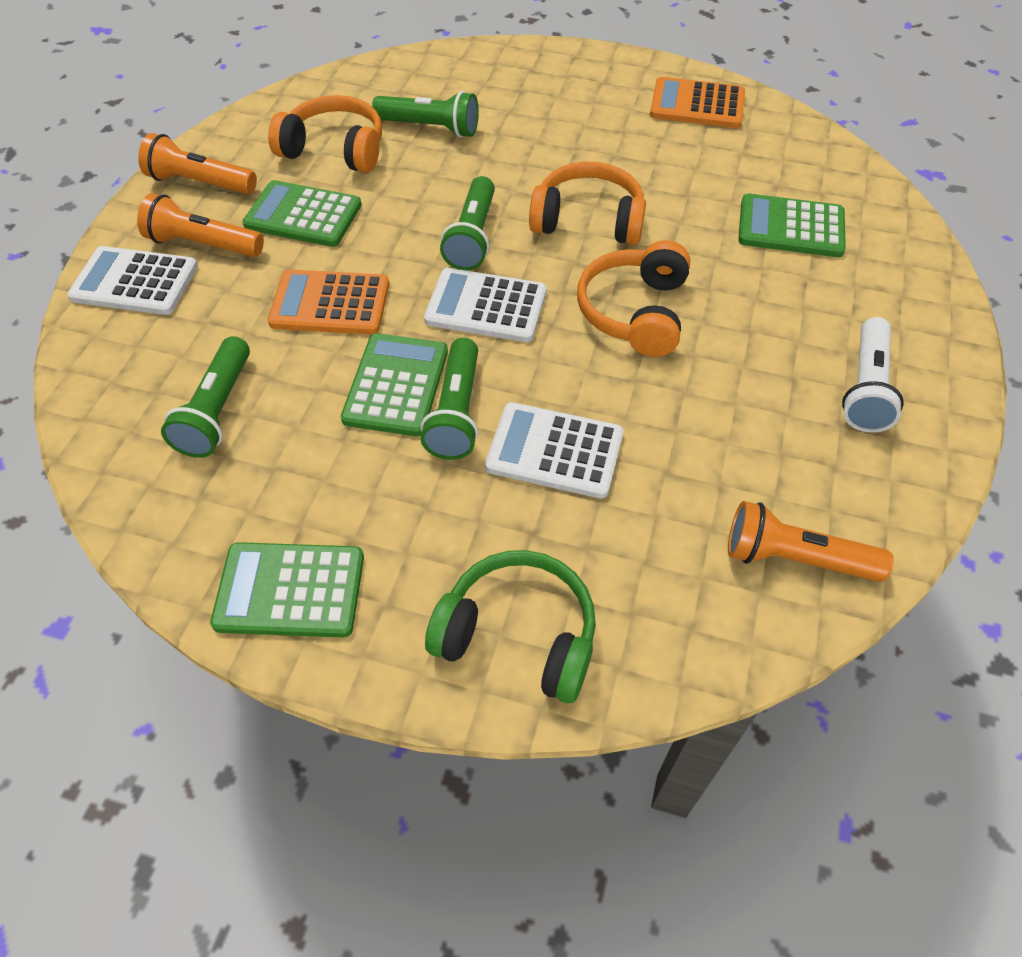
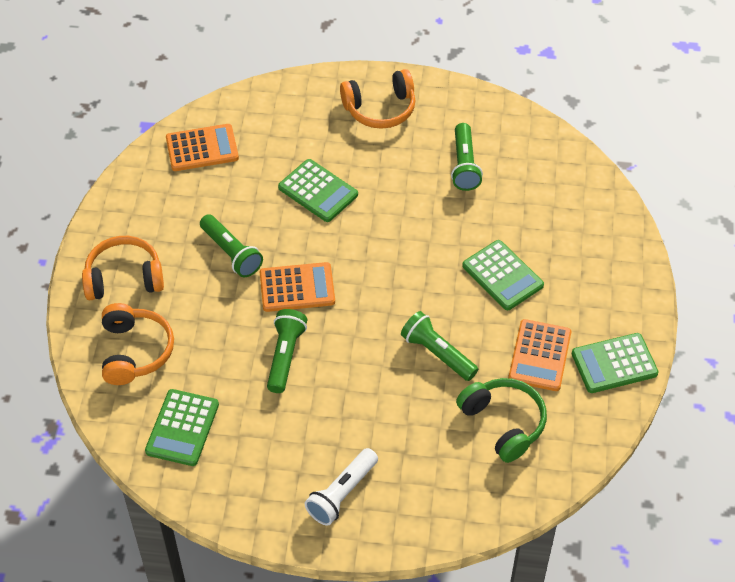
orange calculator: 2 -> 3
orange flashlight: 3 -> 0
white calculator: 3 -> 0

